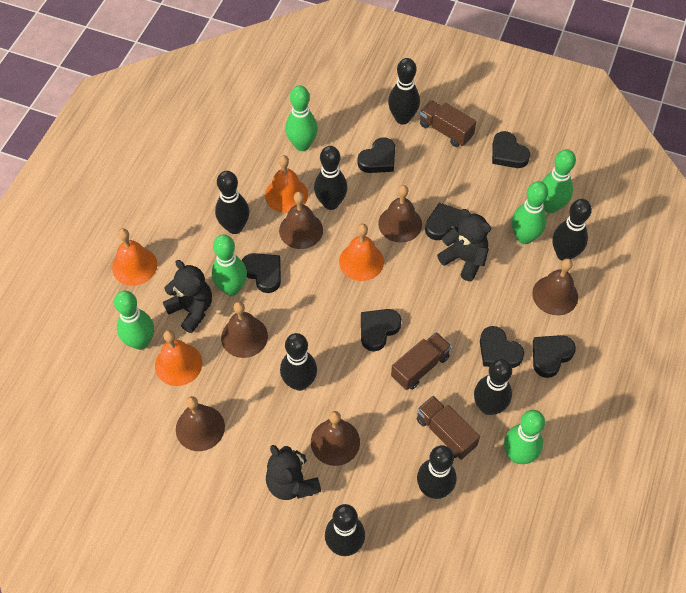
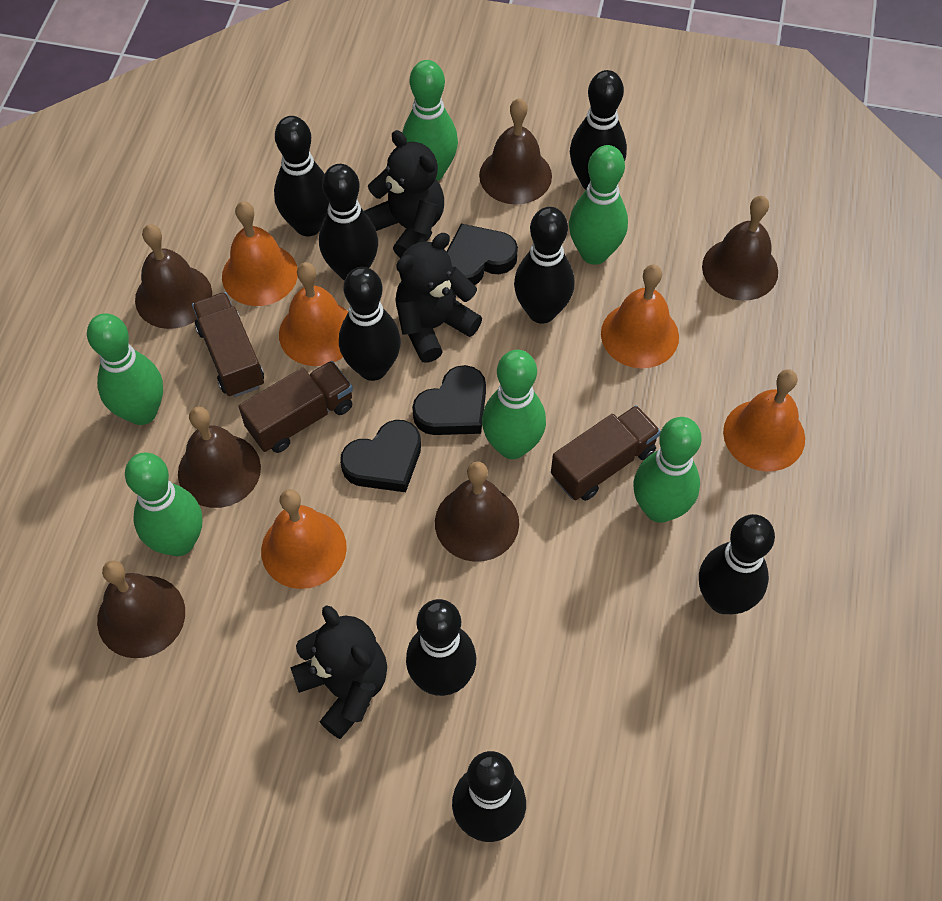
black heart: 7 -> 3
orange bell: 4 -> 5

